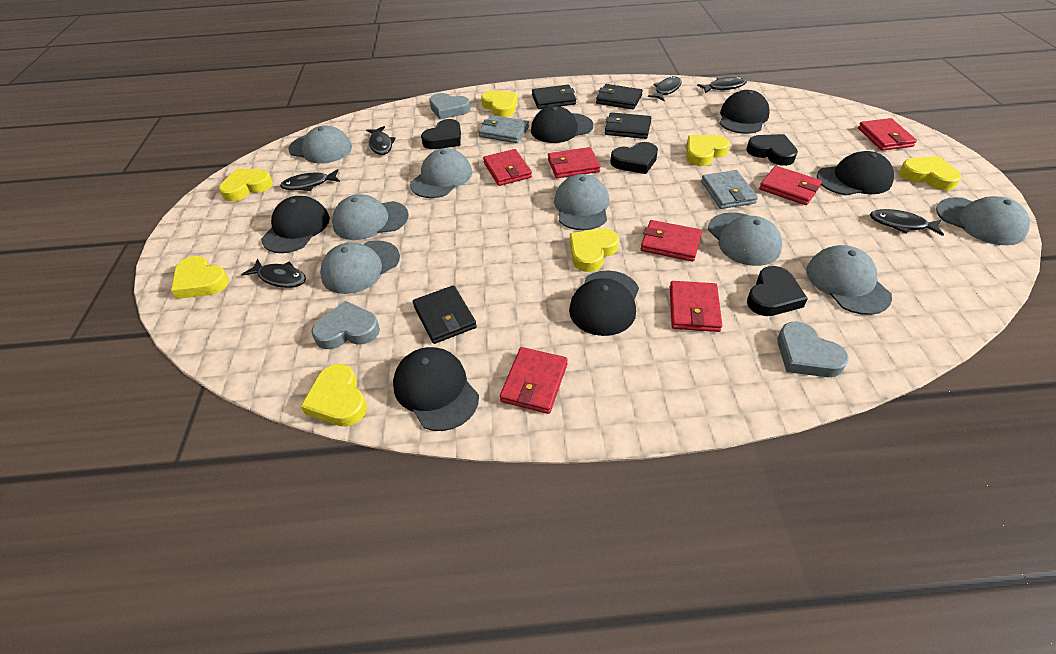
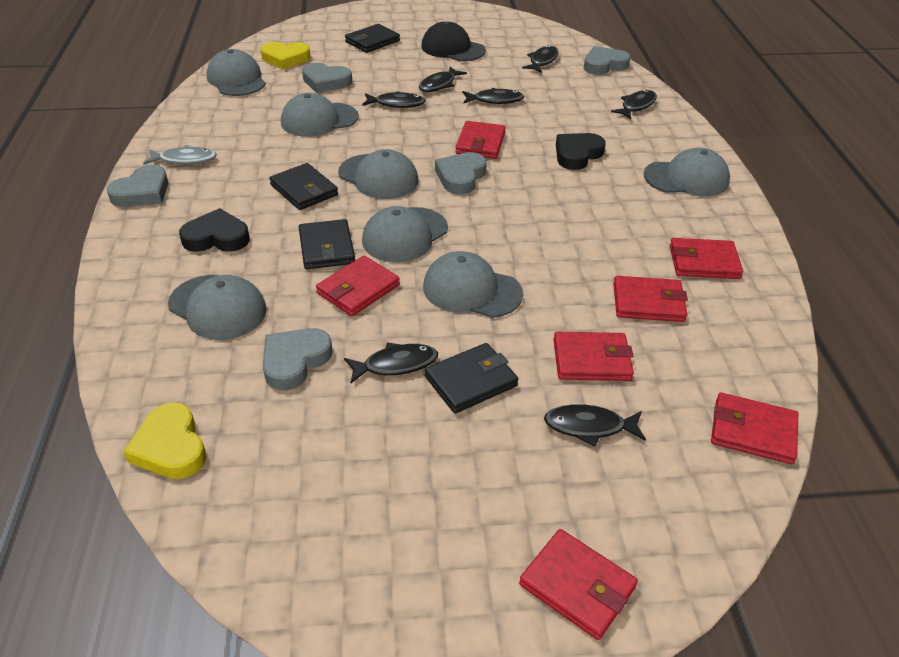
black cap: 6 -> 1
black fish: 6 -> 7
black heart: 4 -> 2
grey cap: 8 -> 7
grey fish: 0 -> 1
grey heart: 3 -> 5
grey wallet: 2 -> 0
yellow heart: 7 -> 2

